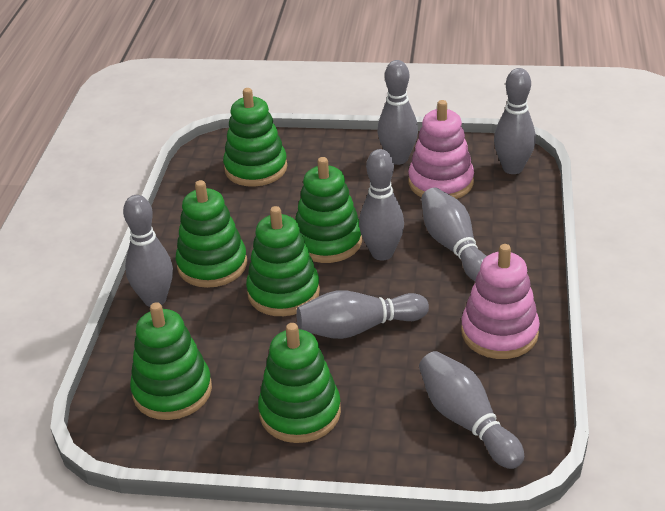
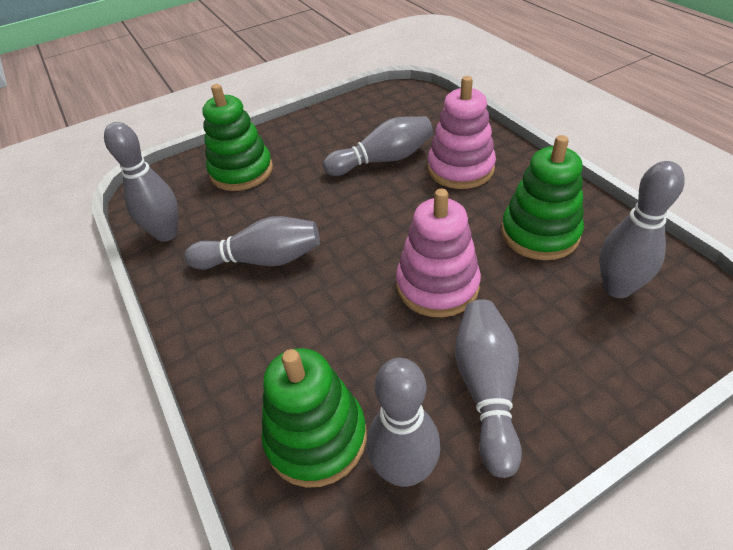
green stacking toy: 6 -> 3
grey bowling pin: 7 -> 6

